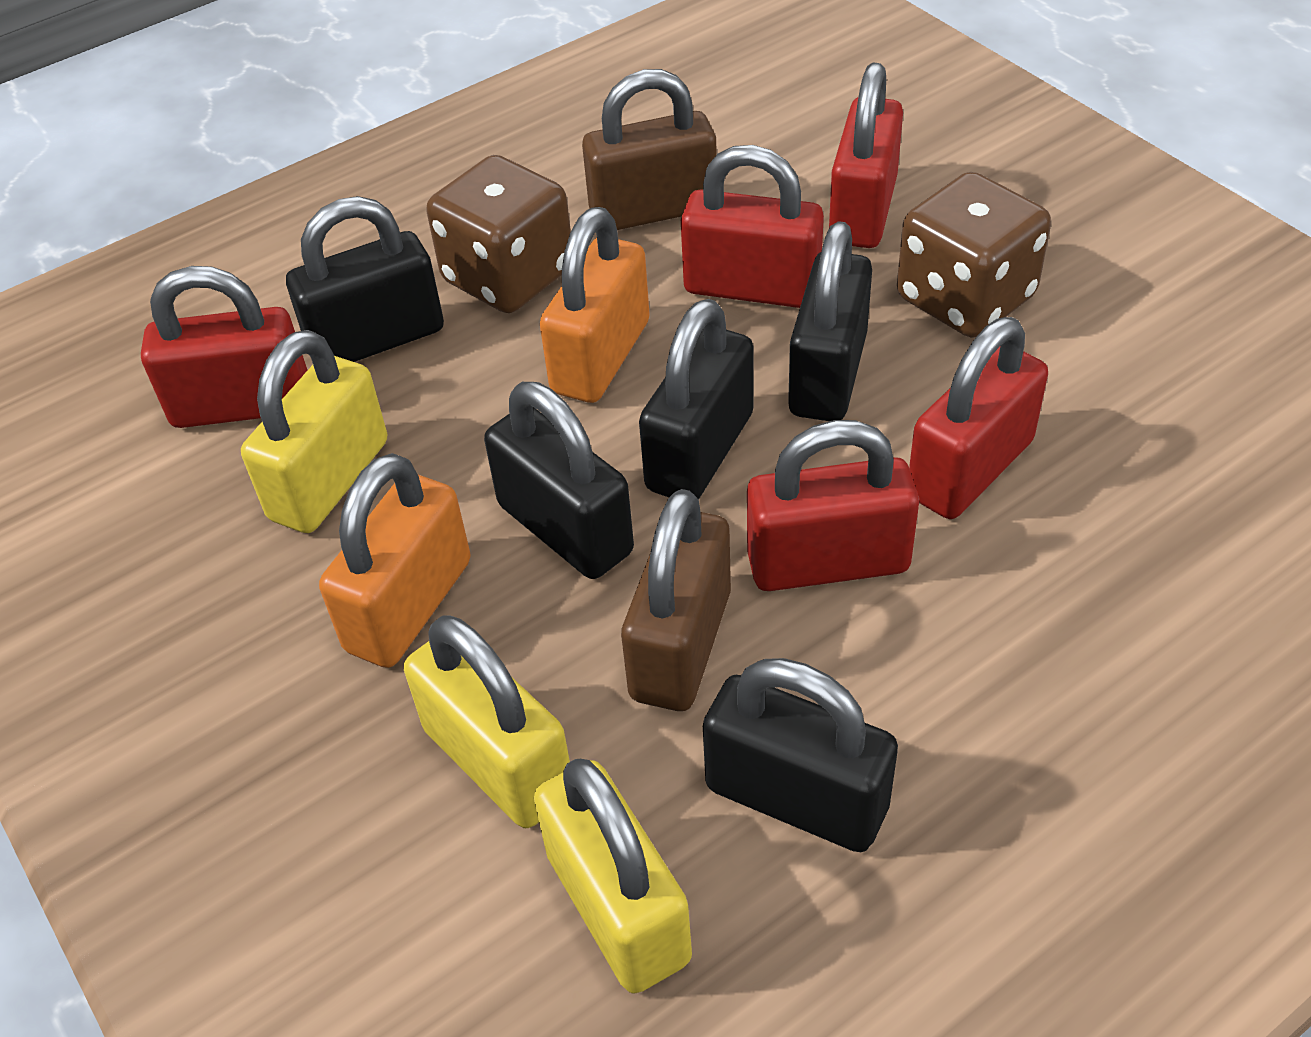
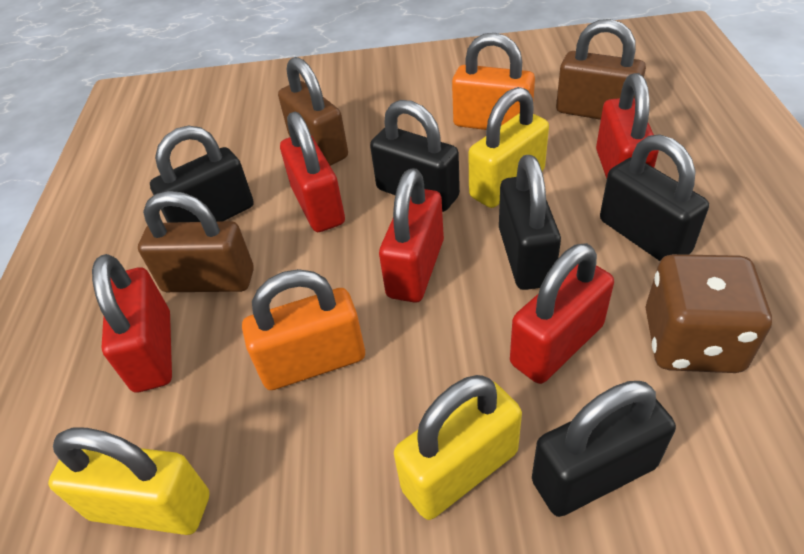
brown dice: 2 -> 1
brown padlock: 2 -> 3

